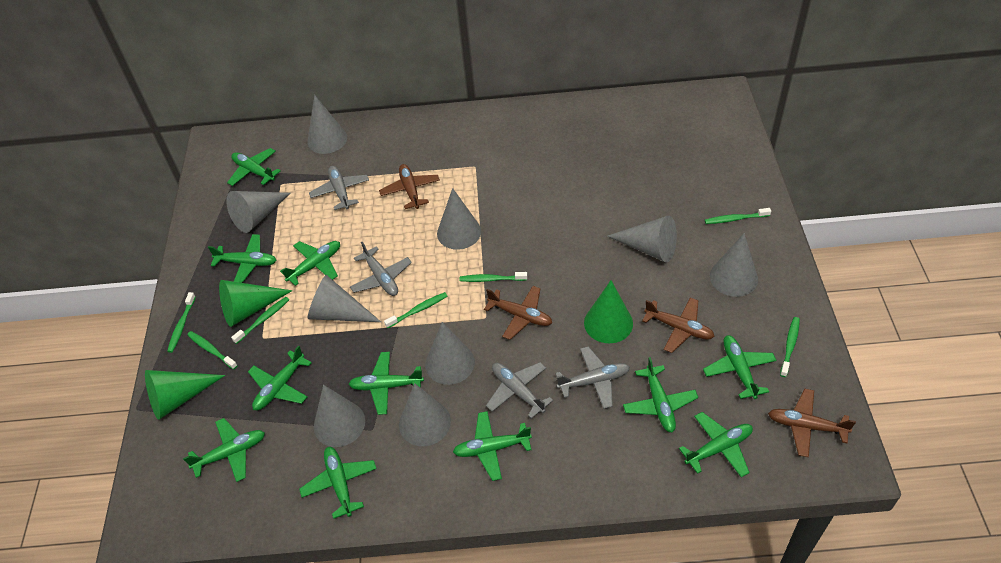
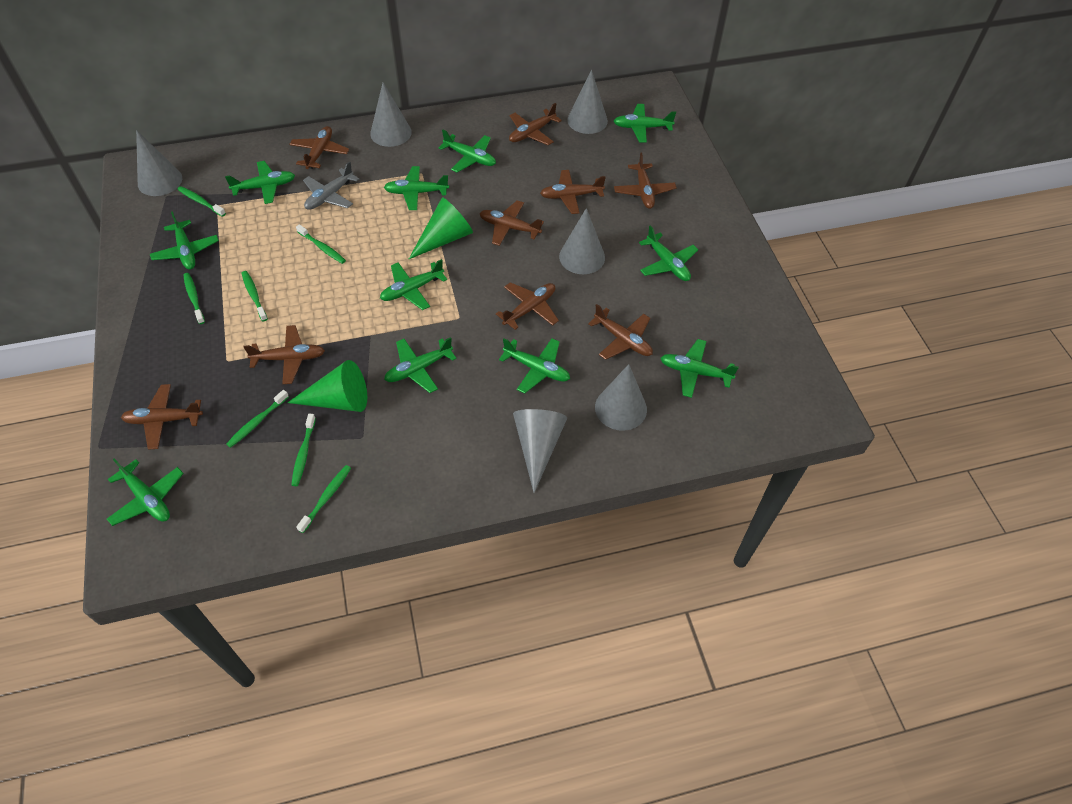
brown plane: 4 -> 9
green cone: 3 -> 2
grey cone: 9 -> 6
grey plane: 4 -> 1

